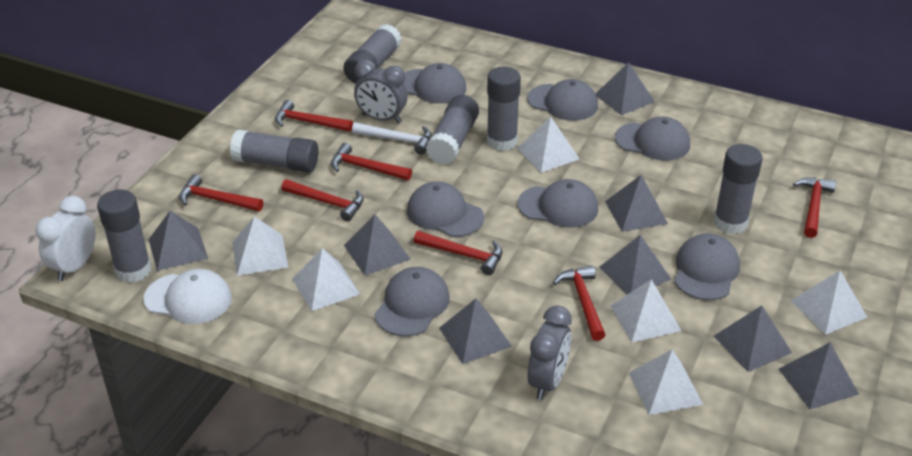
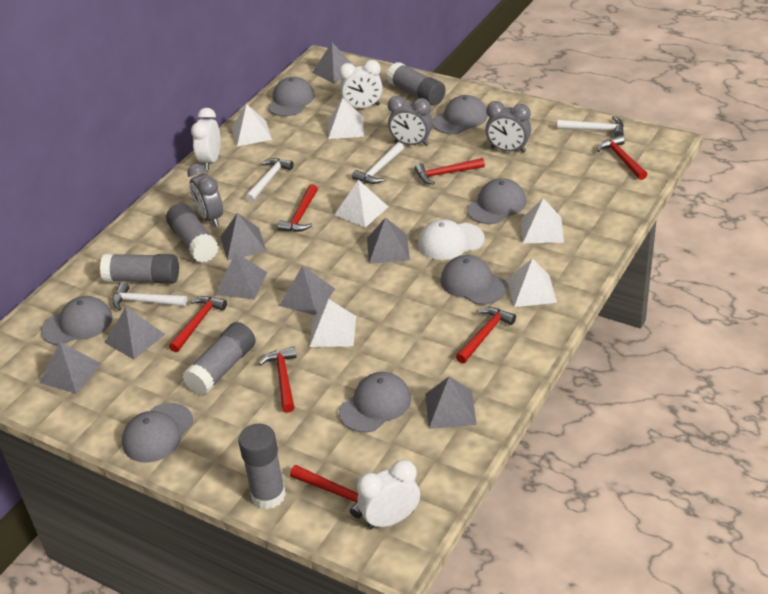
grey clock: 2 -> 3
grey glue stick: 6 -> 5
white clock: 1 -> 3
white hammer: 1 -> 4

